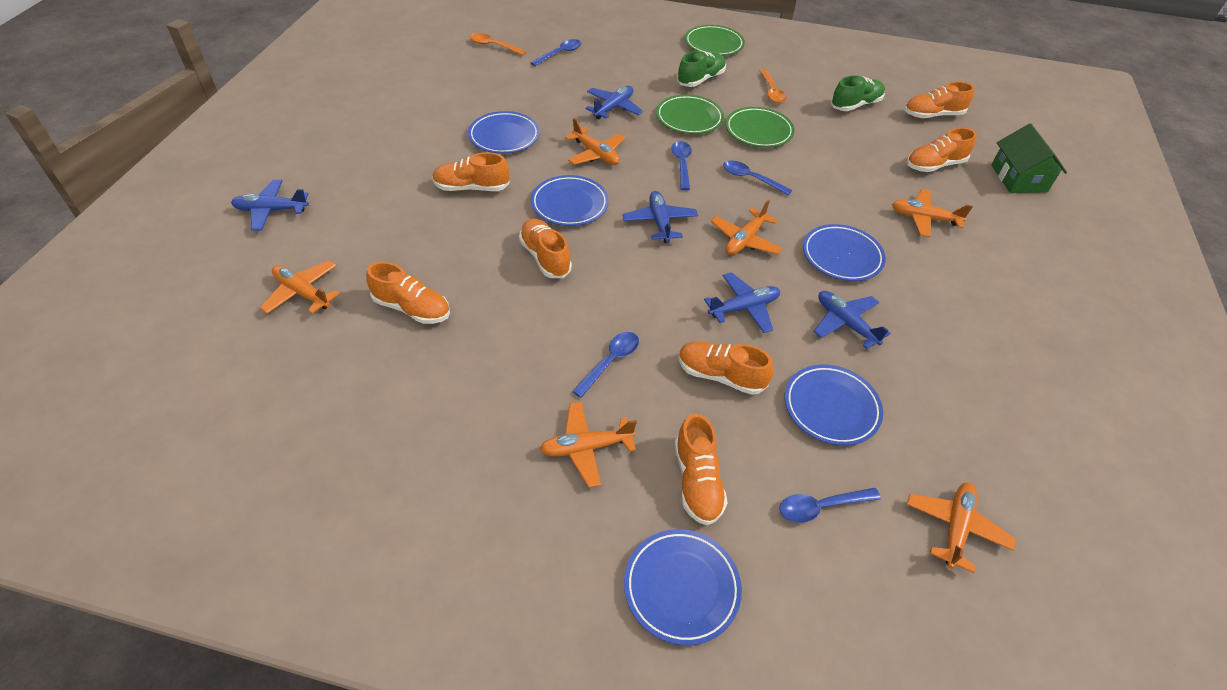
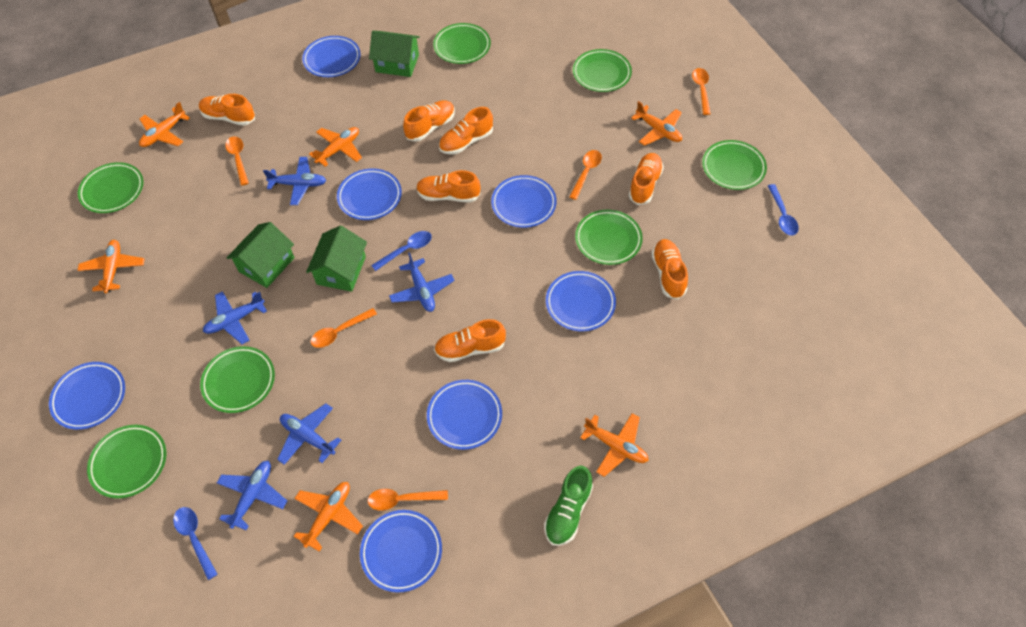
blue plate: 5 -> 7
blue spoon: 5 -> 3
green house: 1 -> 3
green plate: 3 -> 7
green shoe: 2 -> 1
orange spoon: 2 -> 5

